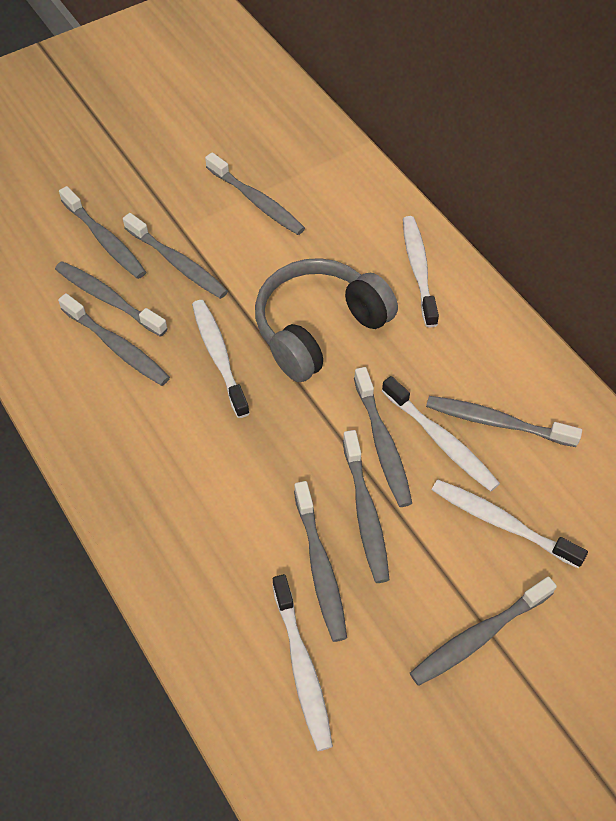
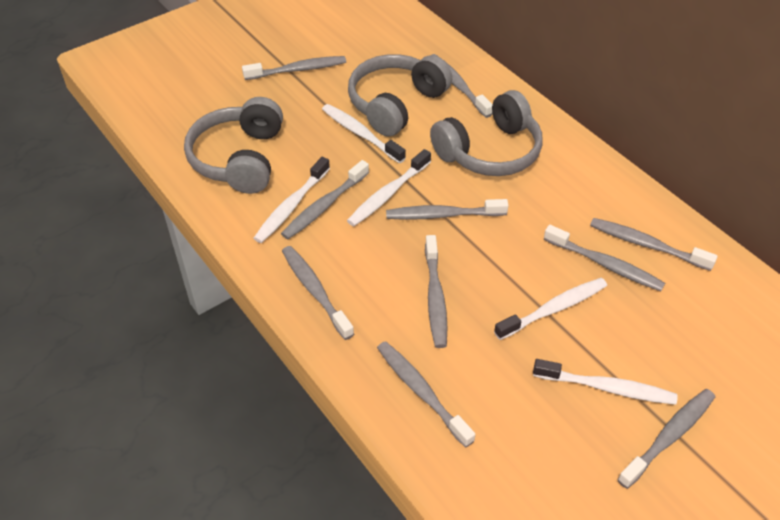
grey headphones: 1 -> 3

